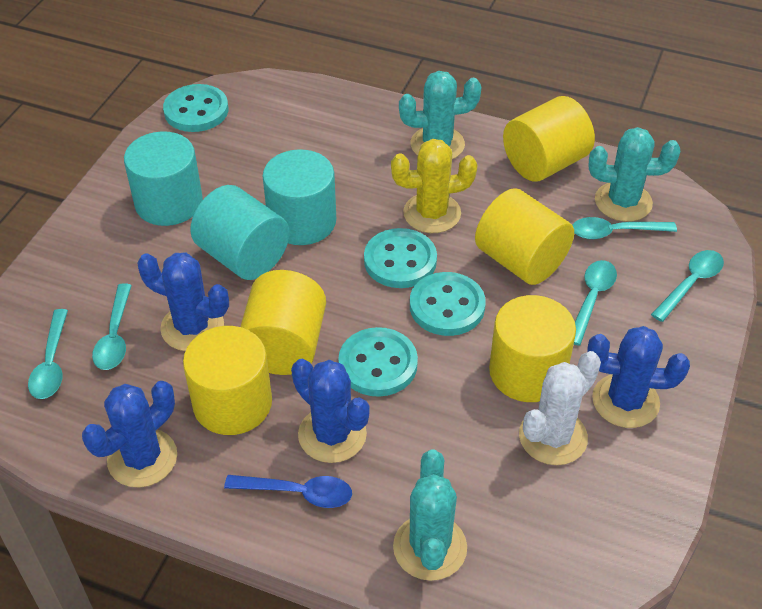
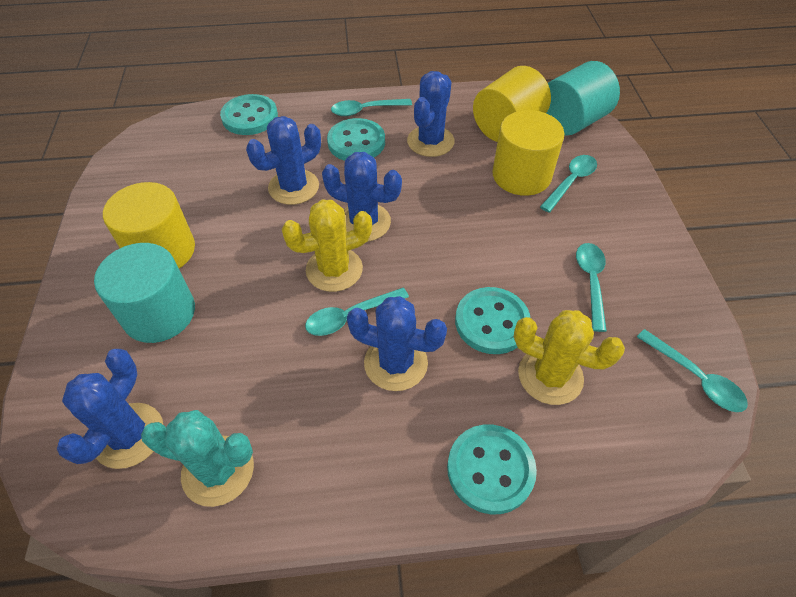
blue cactus: 4 -> 5
blue spoon: 1 -> 0
turquoise cactus: 3 -> 1
turquoise cylinder: 3 -> 2
white cactus: 1 -> 0
yellow cactus: 1 -> 2
yellow cylinder: 5 -> 3

